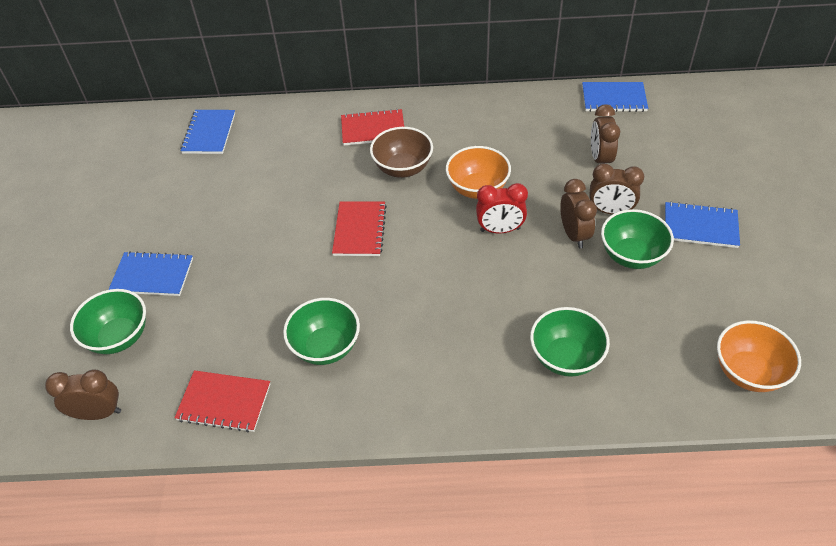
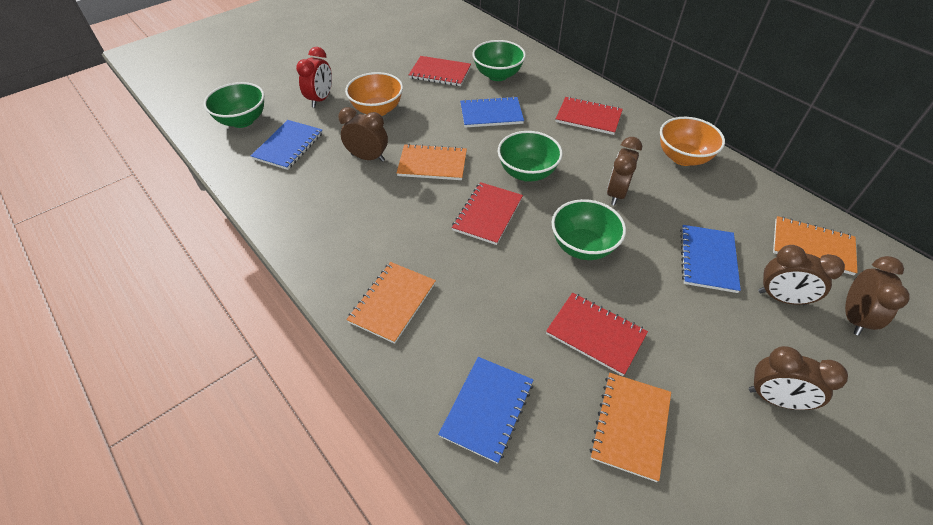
brown bowl: 1 -> 0
brown clock: 4 -> 5
orange notebook: 0 -> 4
red notebook: 3 -> 4

